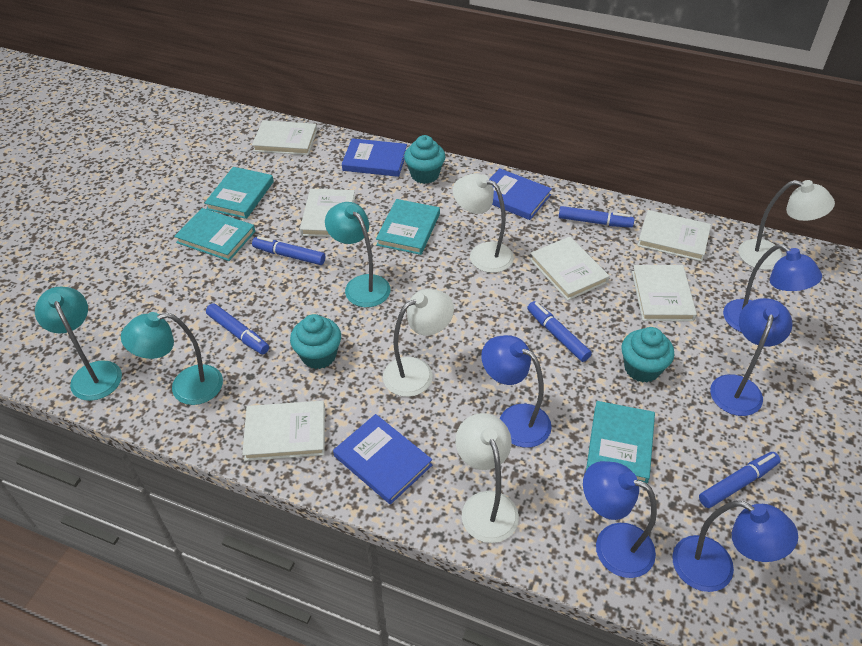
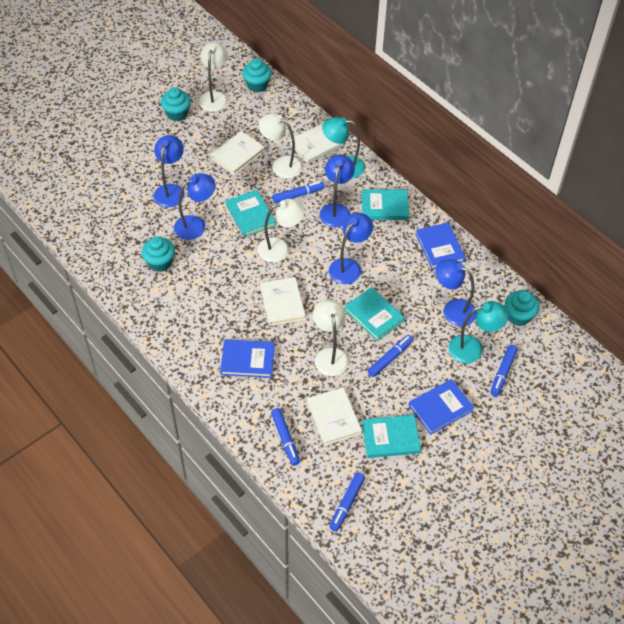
turquoise cupcake: 3 -> 4
turquoise lamp: 3 -> 2
white book: 6 -> 4

